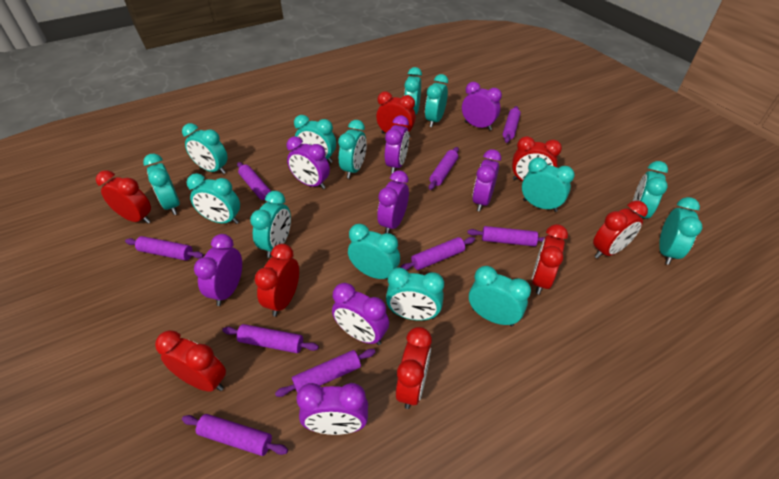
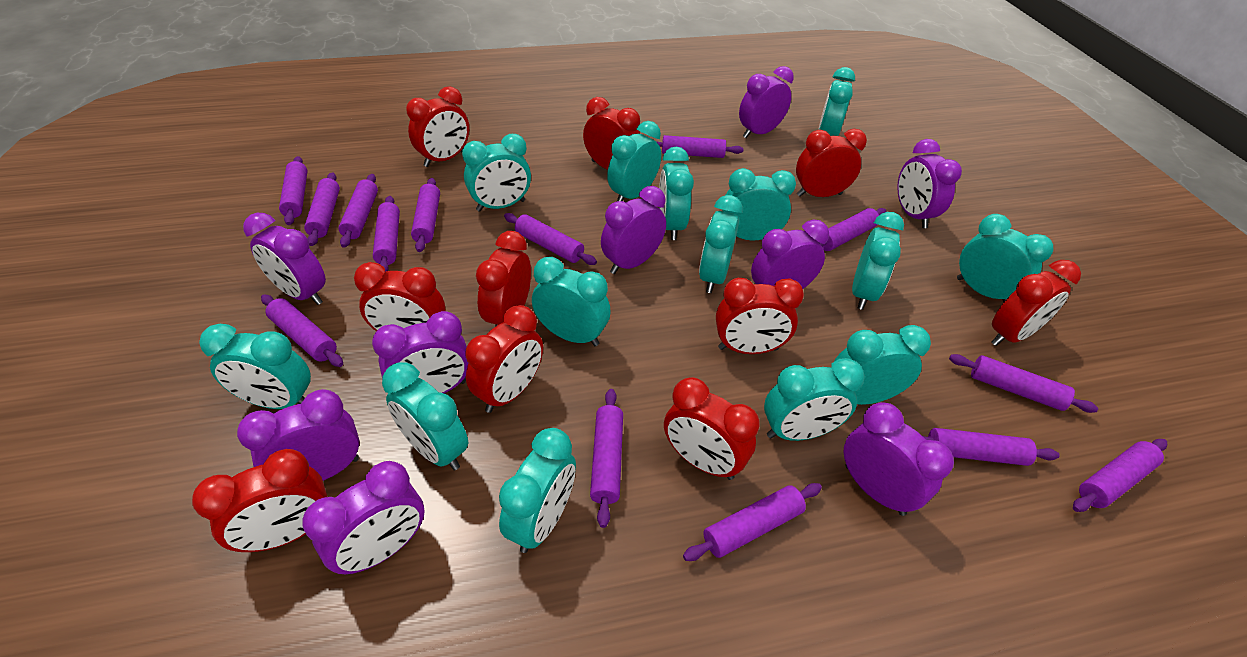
purple clock: 8 -> 9
purple rolling pin: 9 -> 14
red clock: 8 -> 10

